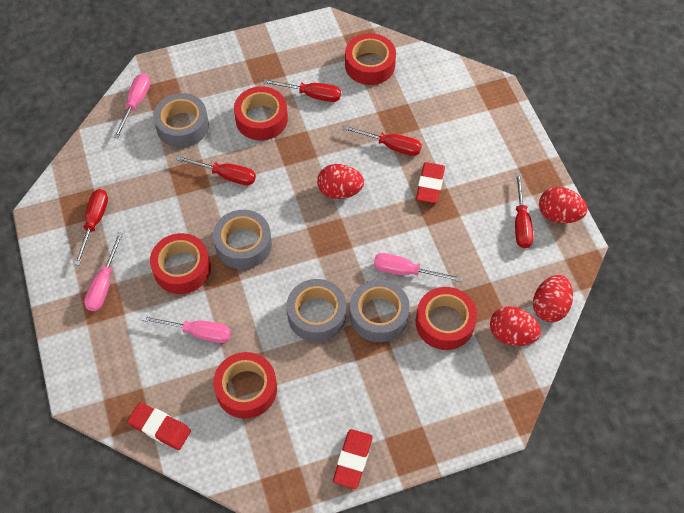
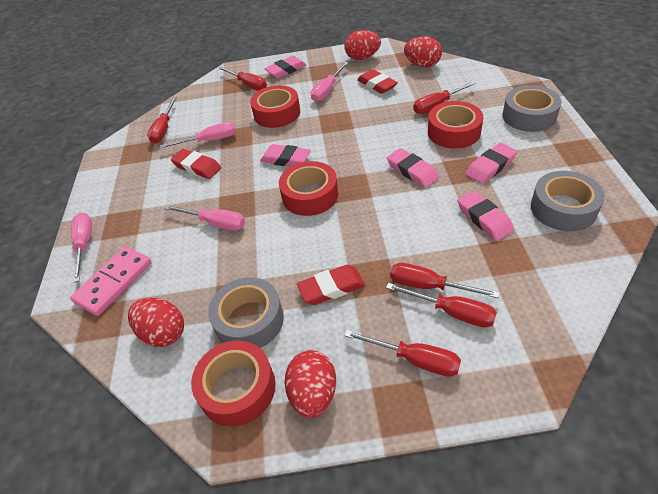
grey tape: 4 -> 3
pink domino: 0 -> 1
pink eraser: 0 -> 5
red screwdriver: 5 -> 6
red tape: 5 -> 4

